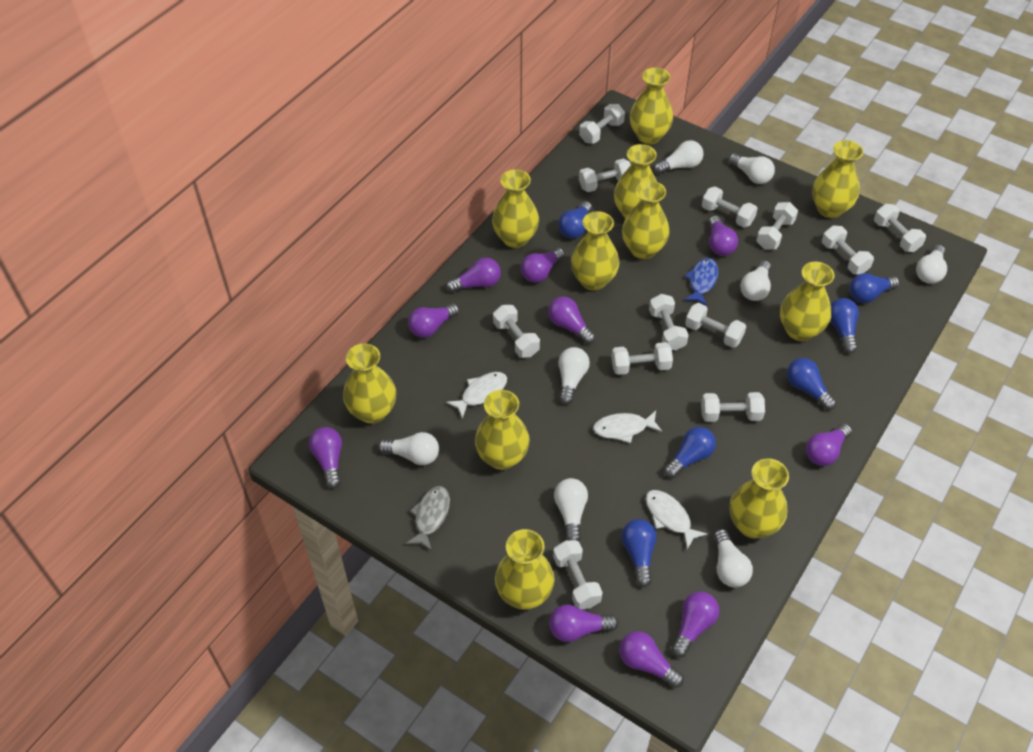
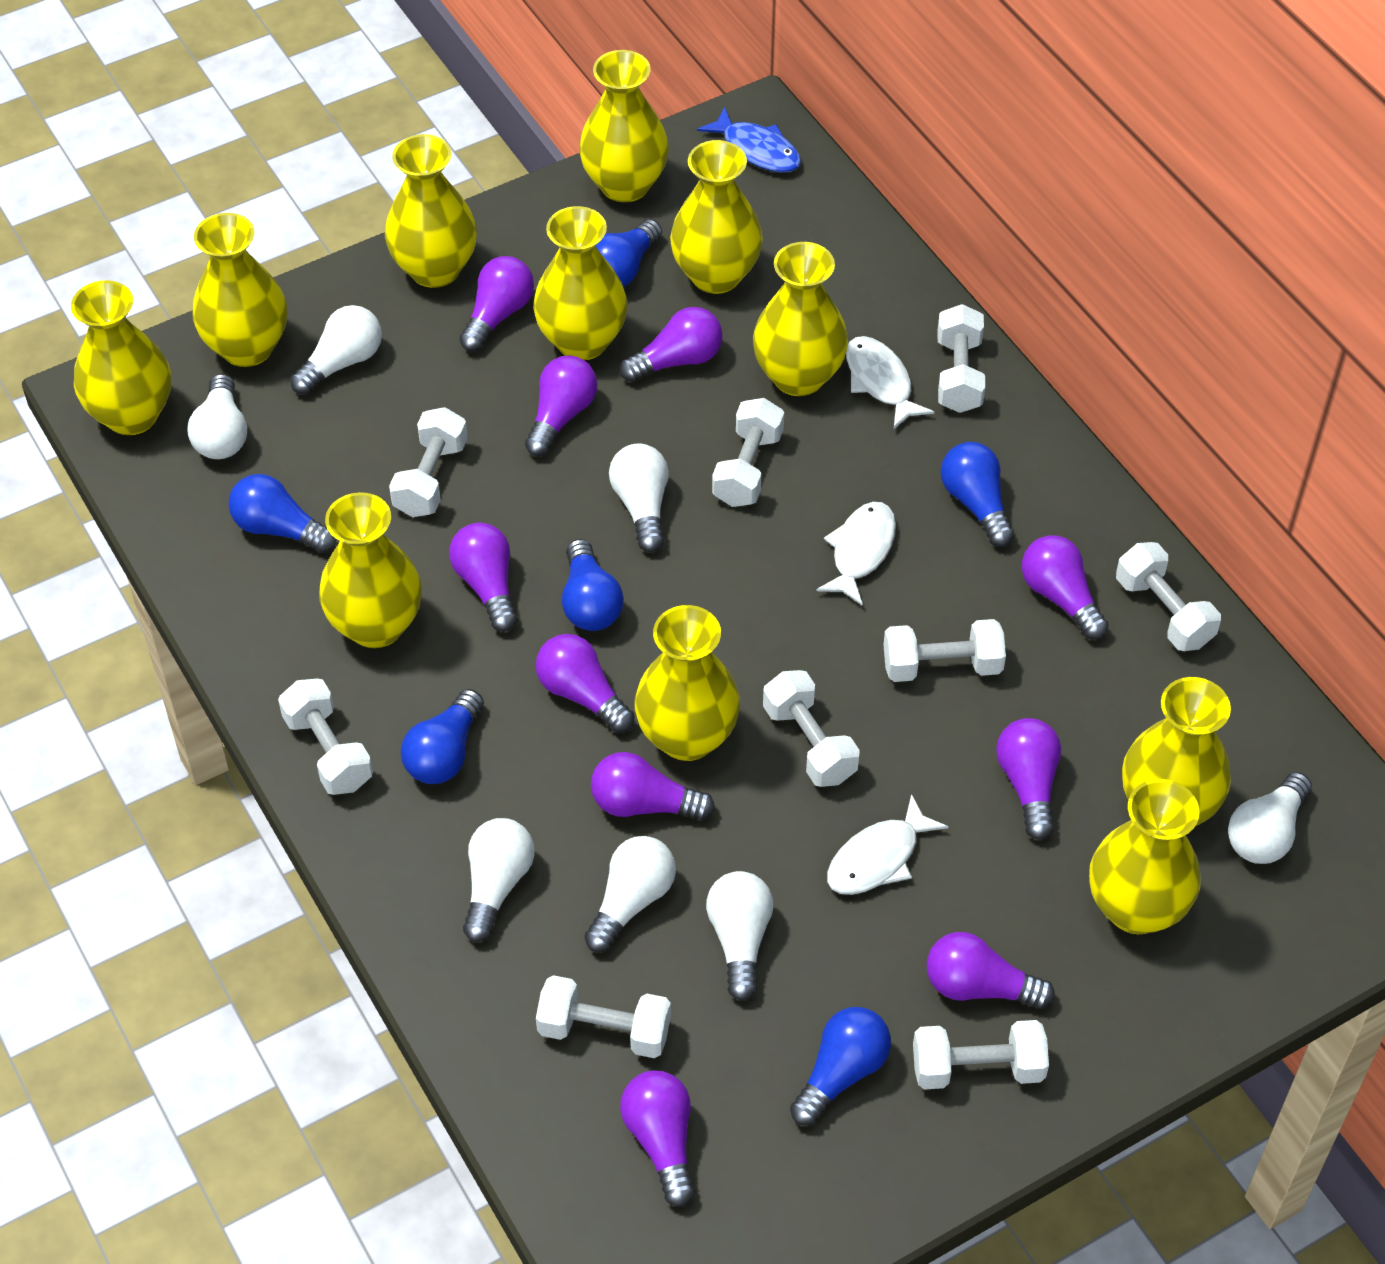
grey fish: 1 -> 0
white dumbbell: 12 -> 9
white light bulb: 8 -> 7

